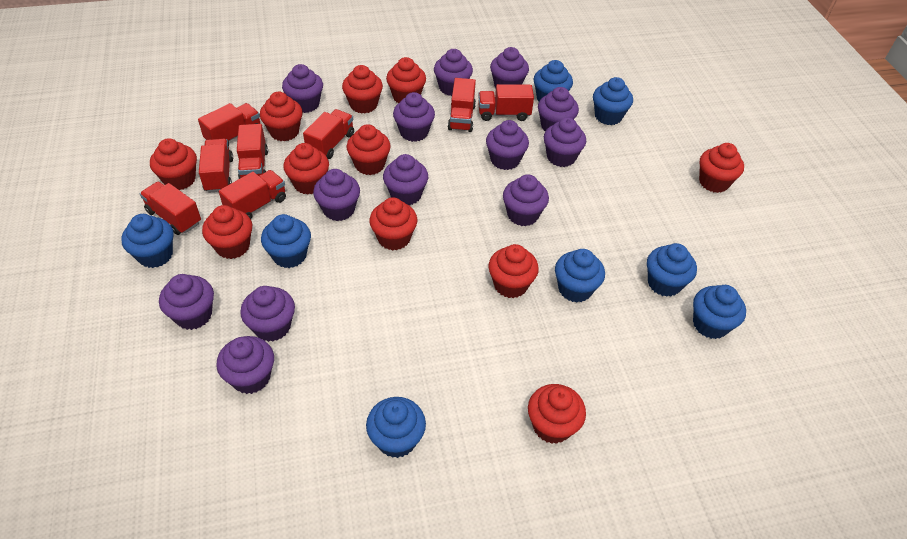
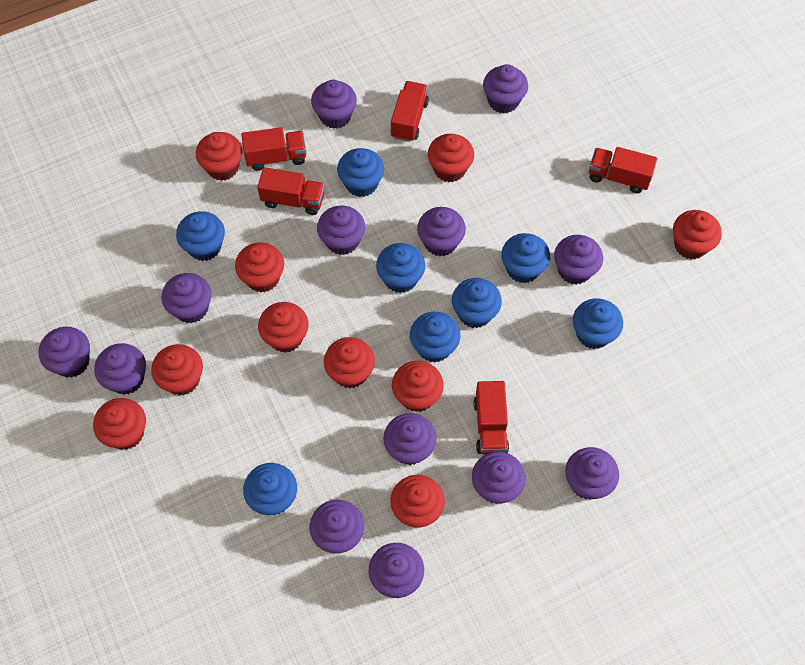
red cupcake: 11 -> 10
red truck: 8 -> 5

